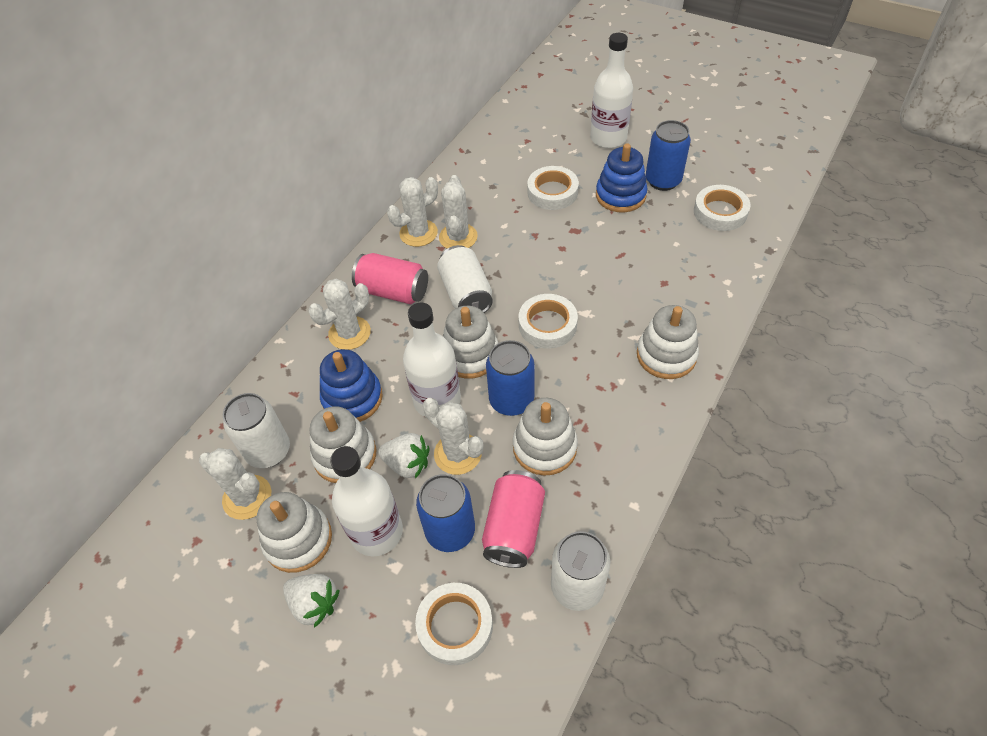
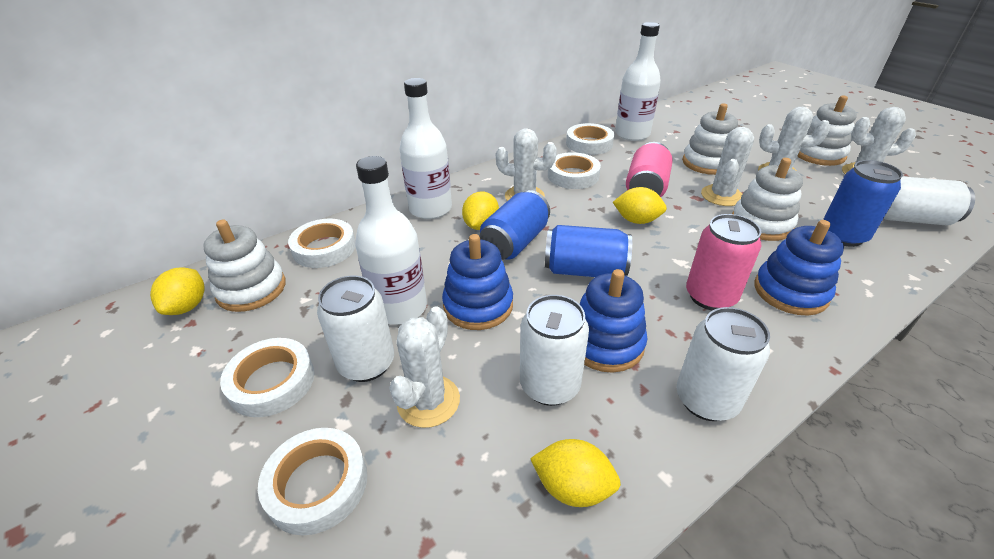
blue stacking toy: 2 -> 3
white can: 3 -> 4
white stacking toy: 5 -> 4
white strawberry: 2 -> 0
white tape: 4 -> 5
yellow lemon: 0 -> 4

